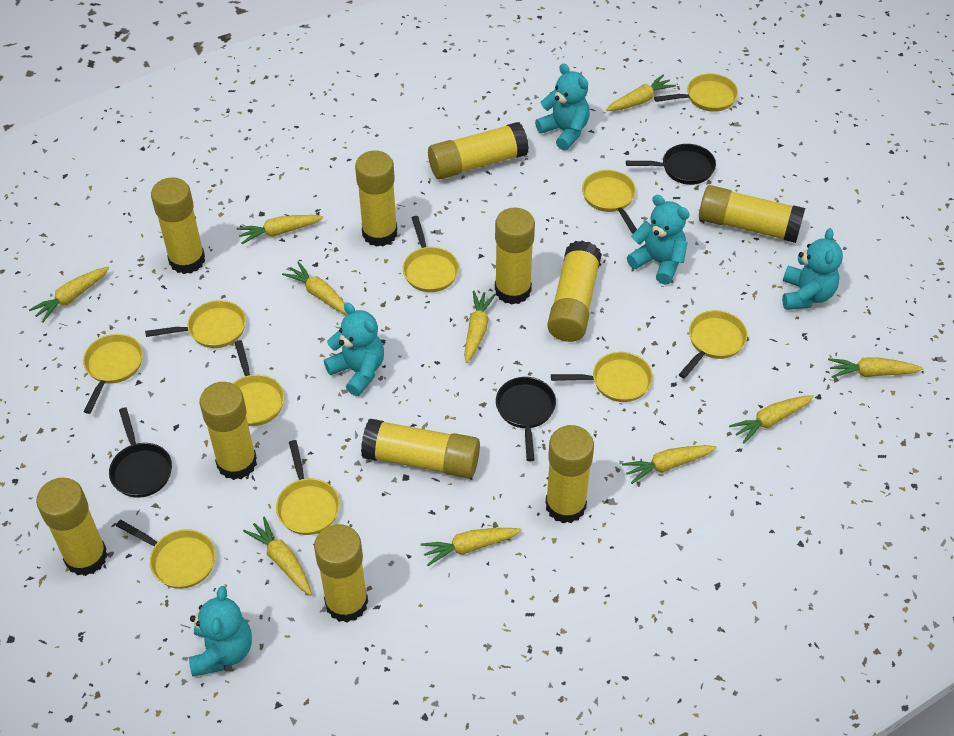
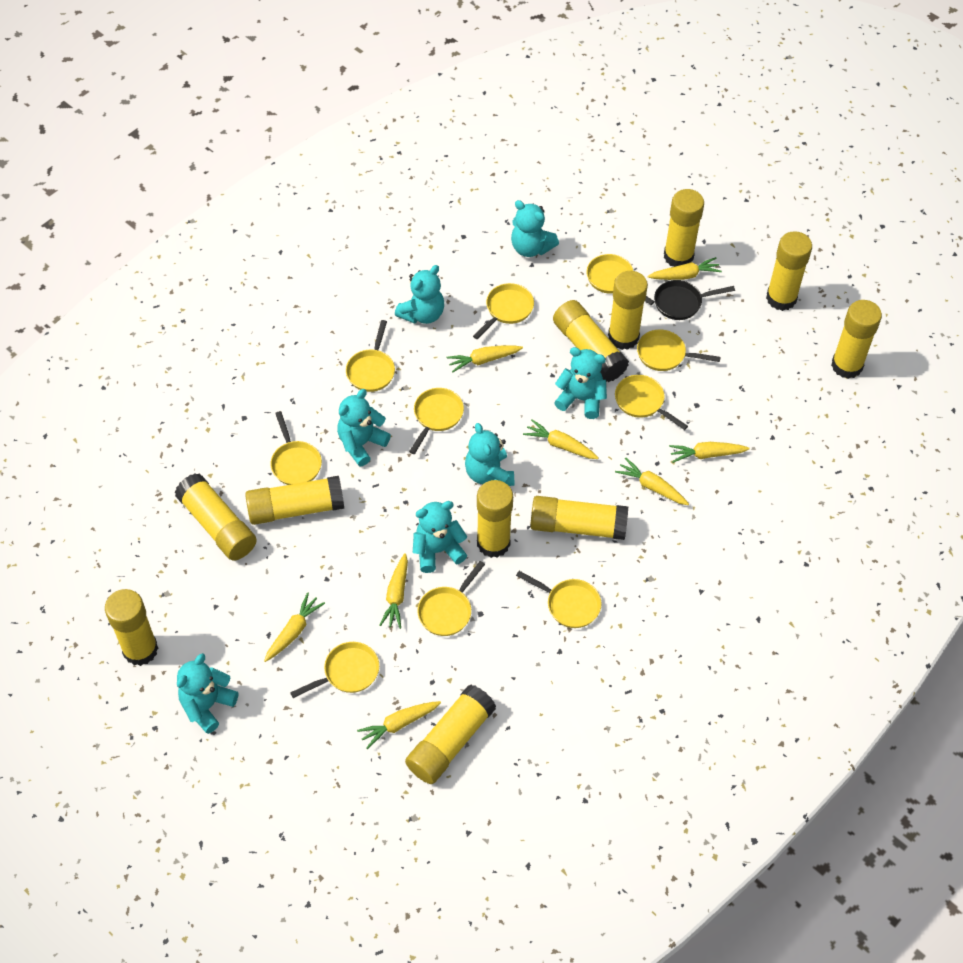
black pan: 3 -> 1
turquoise teddy bear: 5 -> 7
yellow carrot: 10 -> 8

